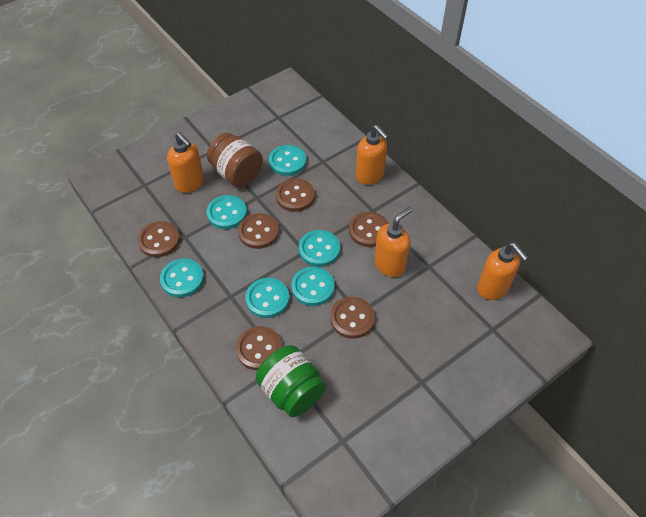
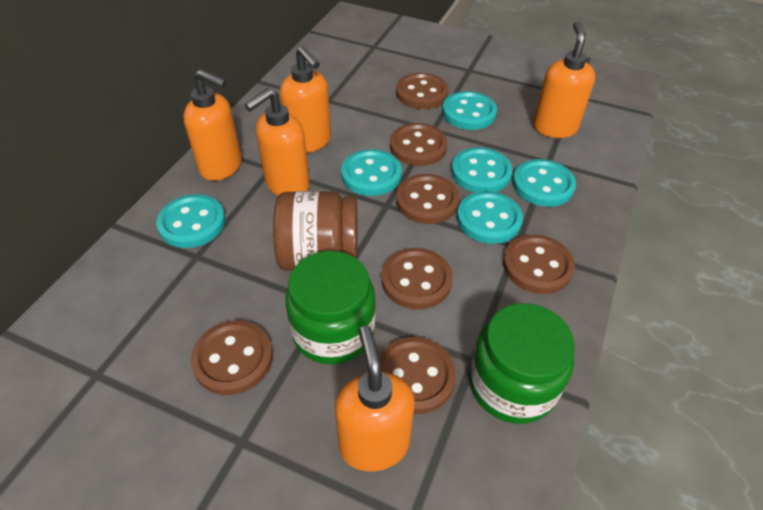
brown button: 6 -> 7
green jar: 1 -> 2
orange soap dispenser: 4 -> 5

